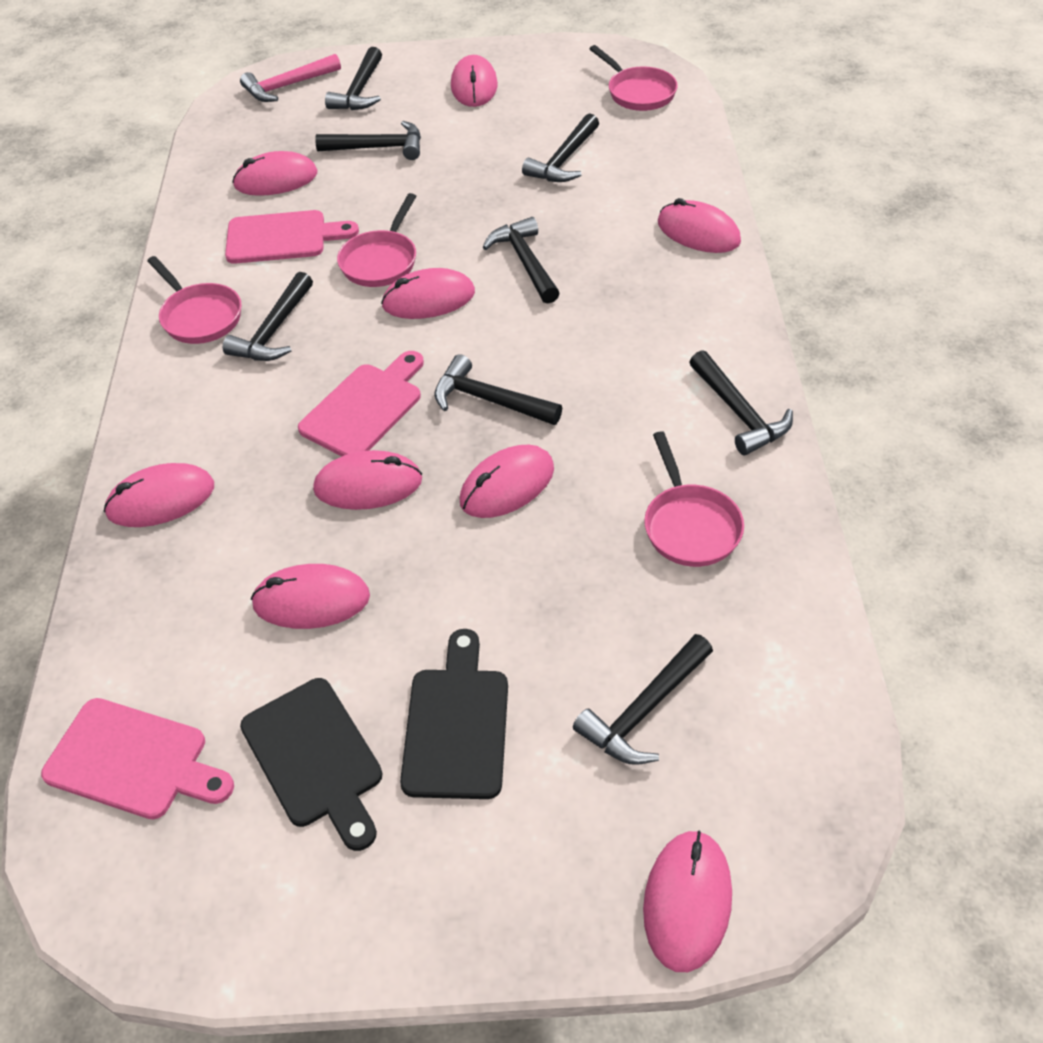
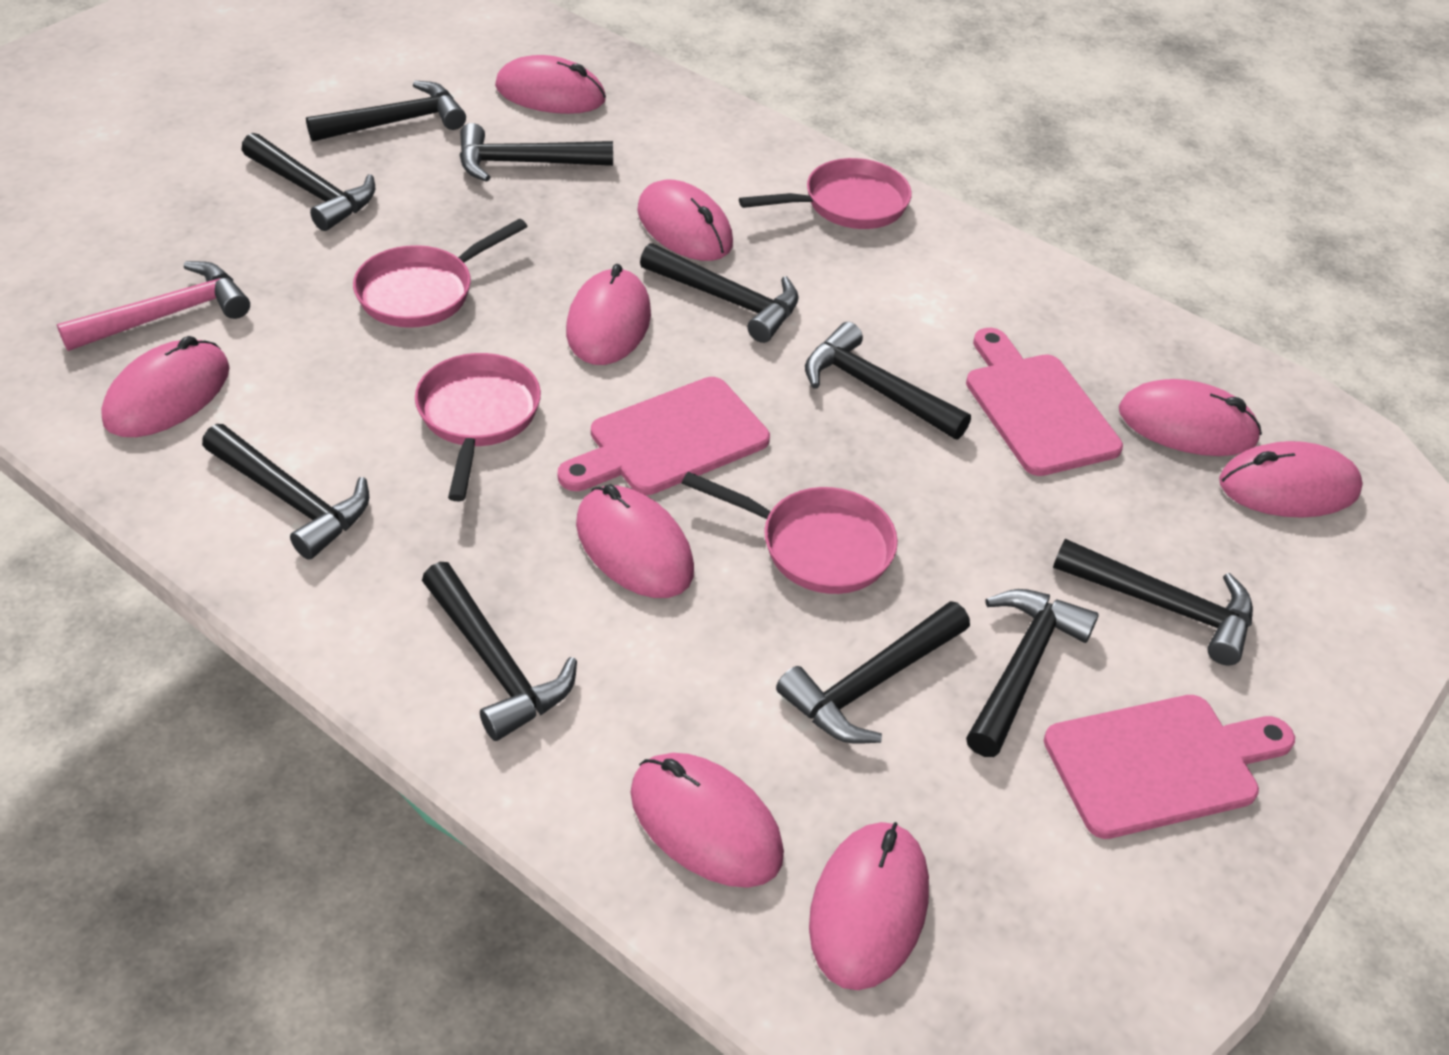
black cutting board: 2 -> 0
black hammer: 8 -> 10

